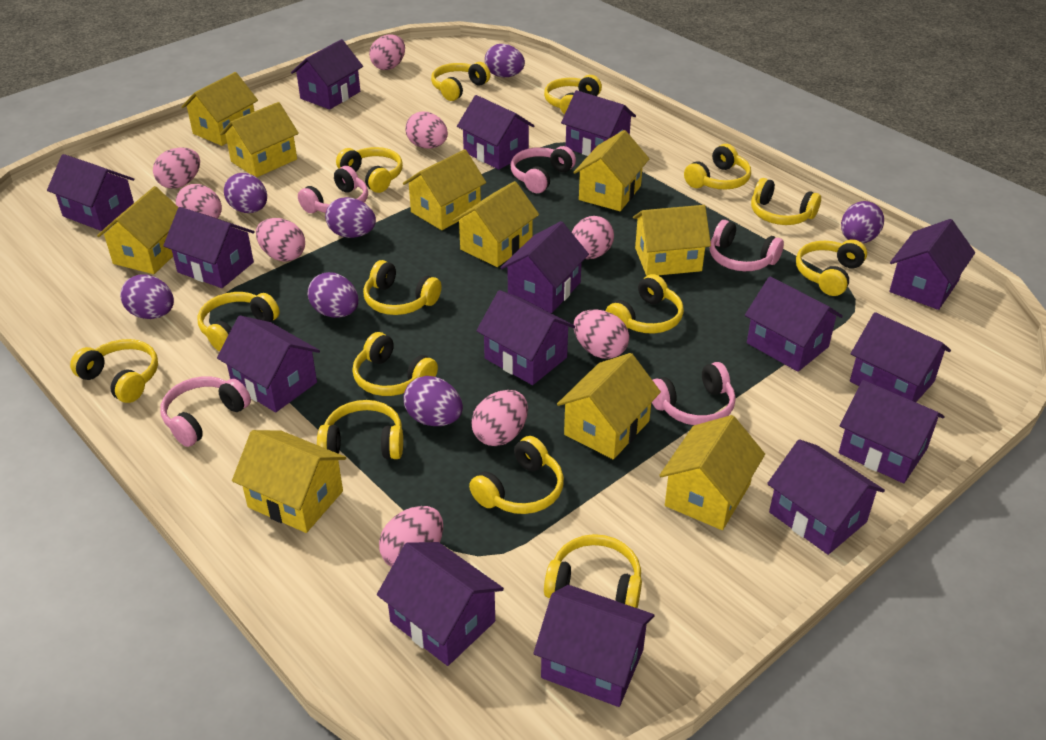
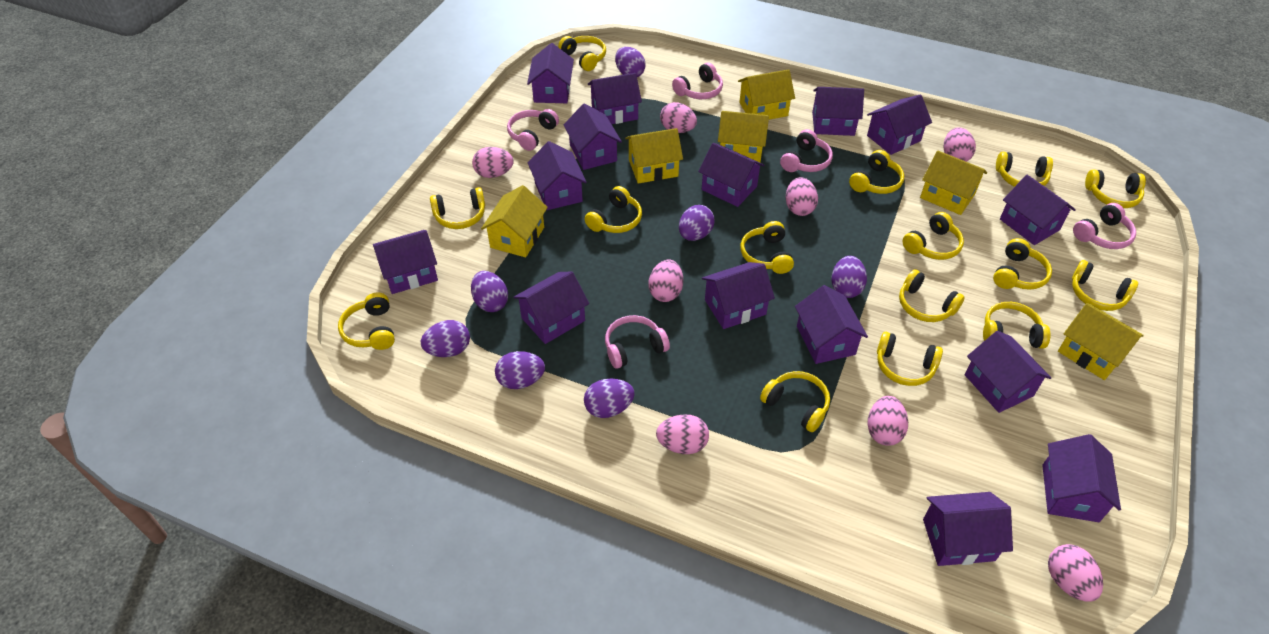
pink egg: 9 -> 8
yellow headphones: 14 -> 15
yellow house: 10 -> 6

